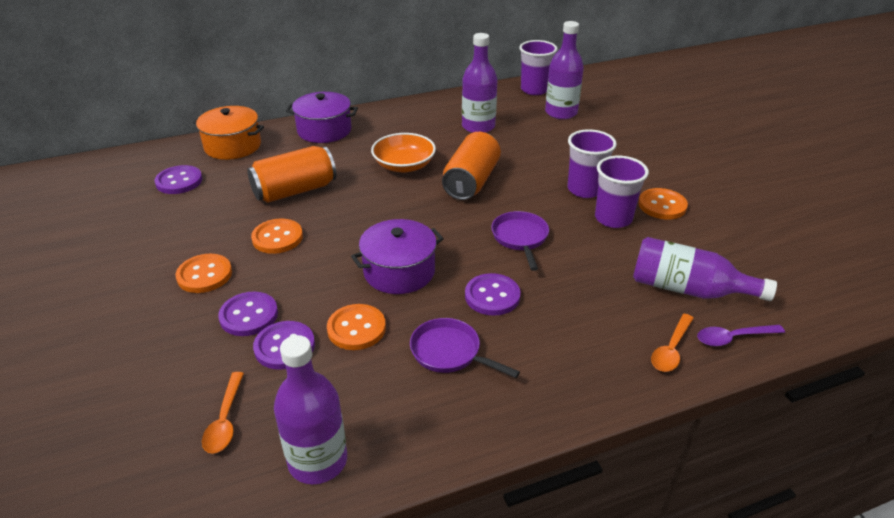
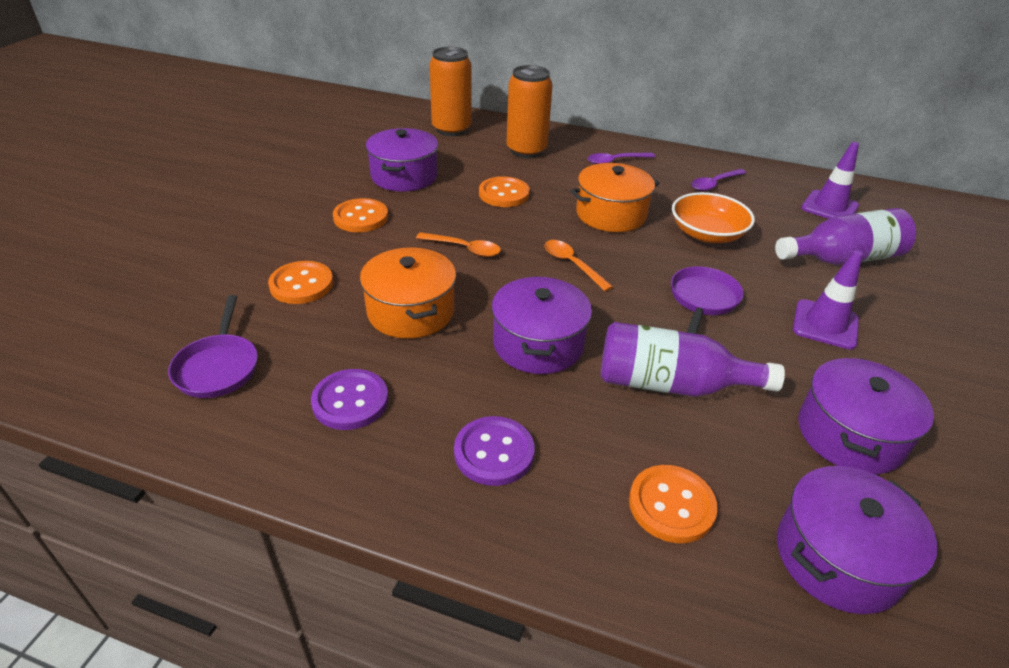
orange pot: 1 -> 2
purple bottle: 4 -> 2
purple button: 4 -> 2
purple cup: 3 -> 0
purple pot: 2 -> 4
purple spoon: 1 -> 2
purple traffic cone: 0 -> 2

